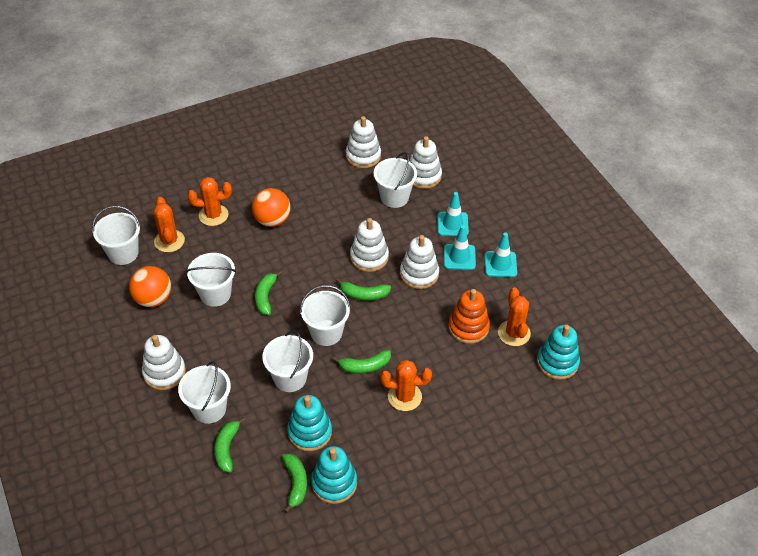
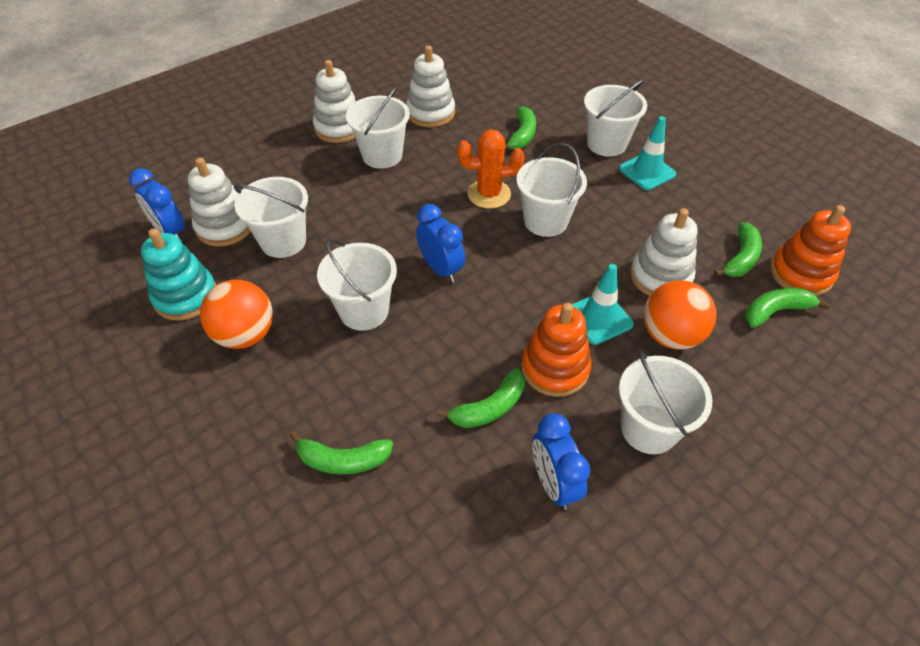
blue clock: 0 -> 3
orange cactus: 4 -> 1
orange stacking toy: 1 -> 2
turquoise stacking toy: 3 -> 1
turquoise traffic cone: 3 -> 2
white stacking toy: 5 -> 4

